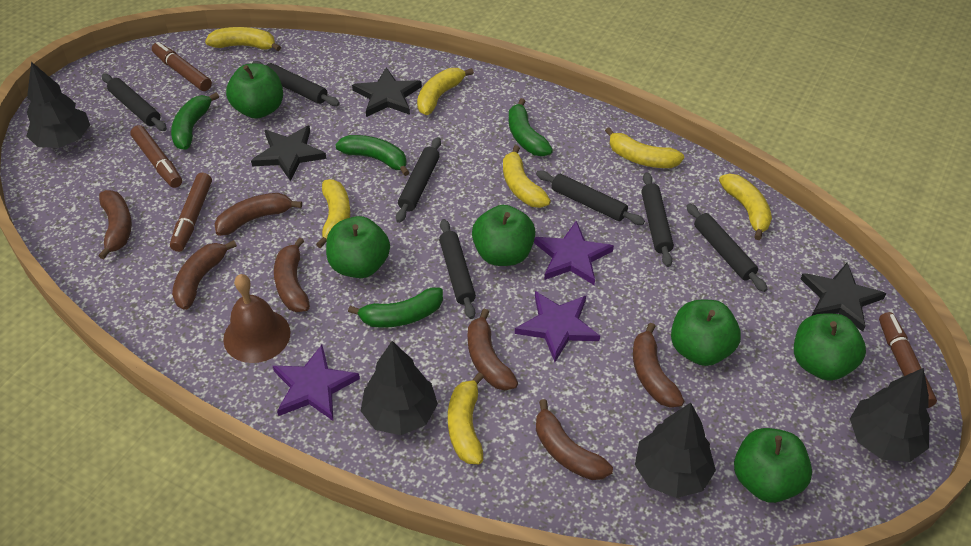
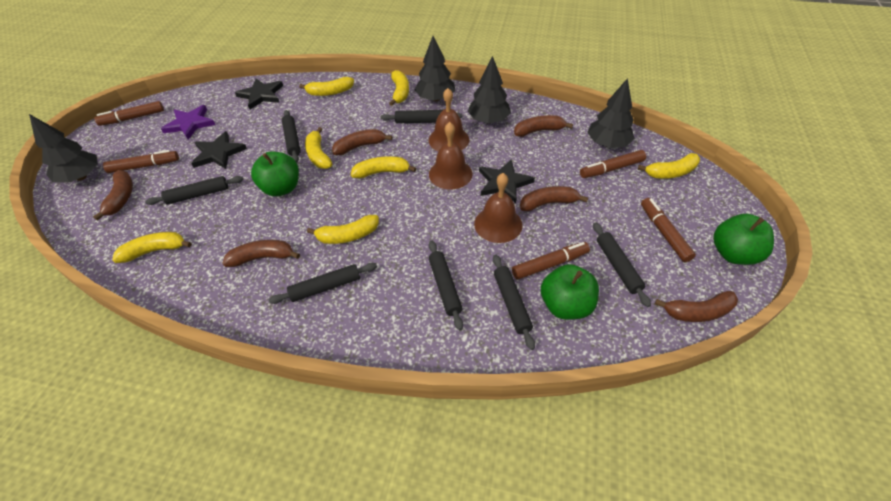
brown banana: 7 -> 6
brown bell: 1 -> 3
brown marker: 4 -> 5
green apple: 6 -> 3
green banana: 4 -> 0
purple star: 3 -> 1

